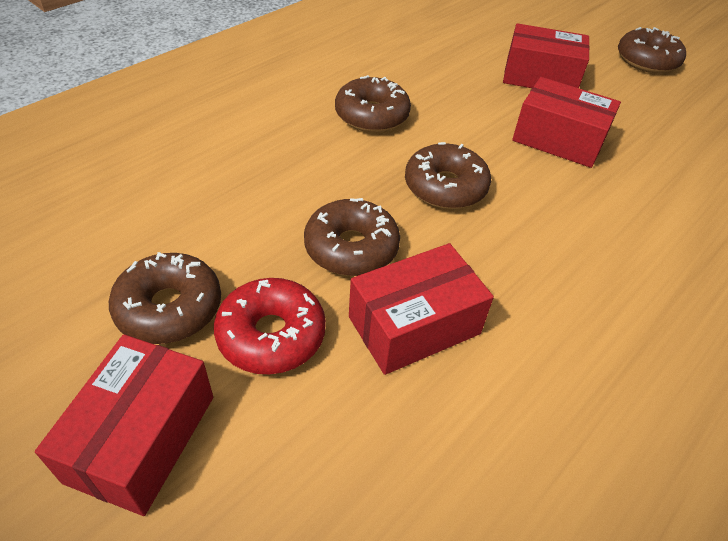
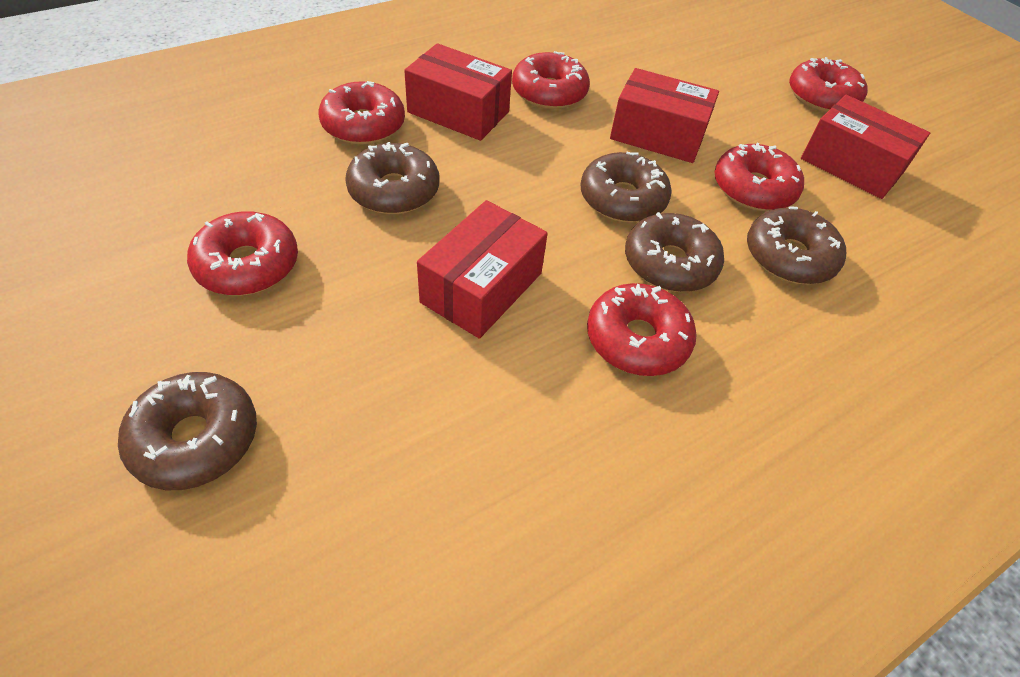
red donut: 1 -> 6

